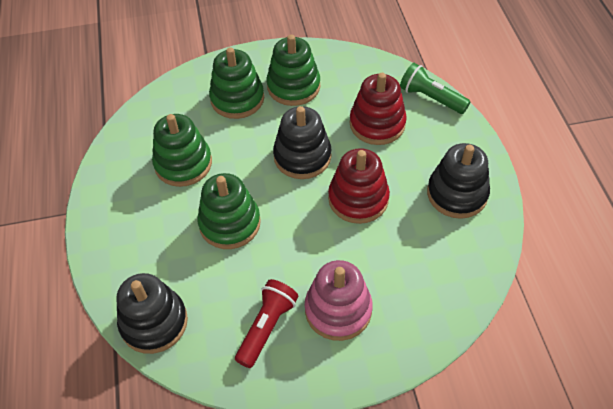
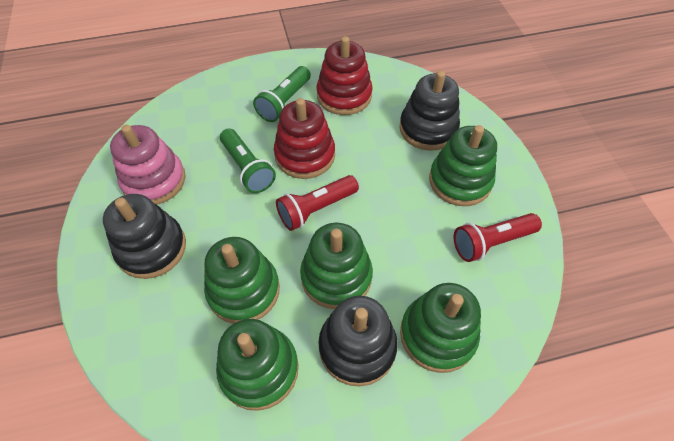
green flashlight: 1 -> 2
green stacking toy: 4 -> 5
red flashlight: 1 -> 2

